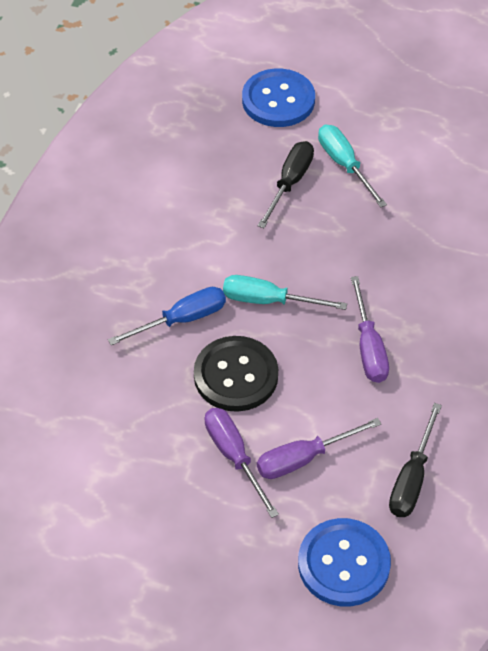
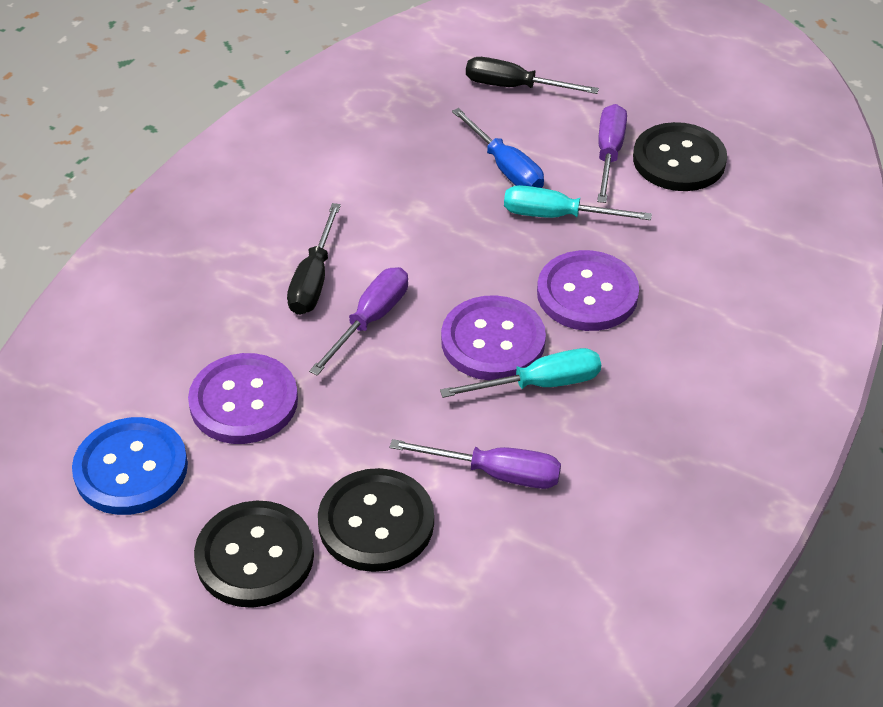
black button: 1 -> 3
blue button: 2 -> 1
purple button: 0 -> 3

